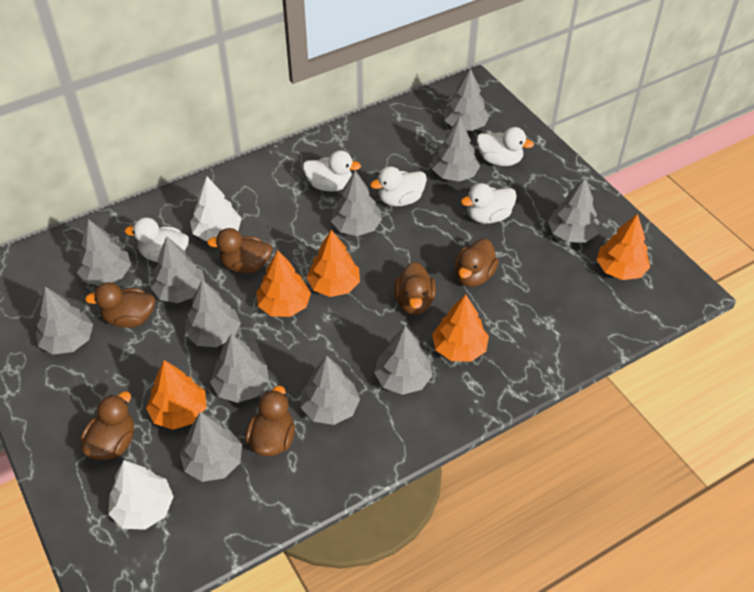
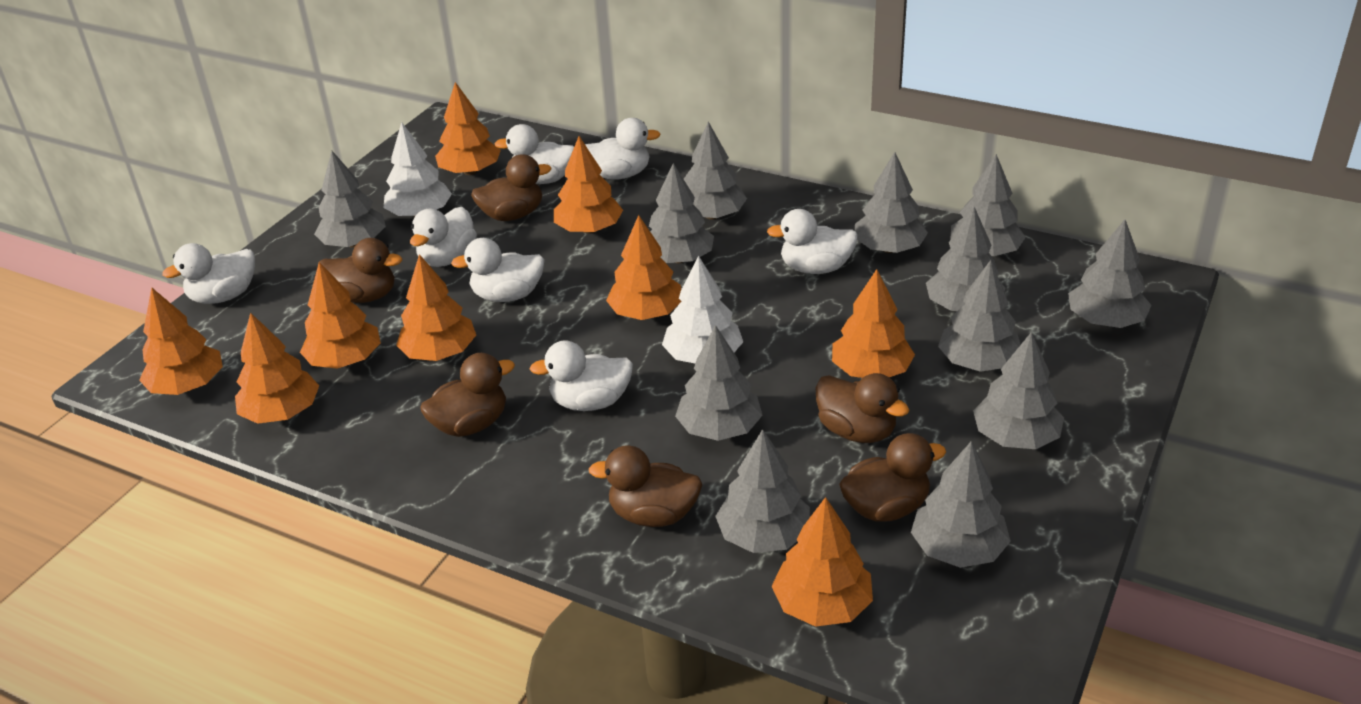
orange tree: 5 -> 9
white duck: 5 -> 7

